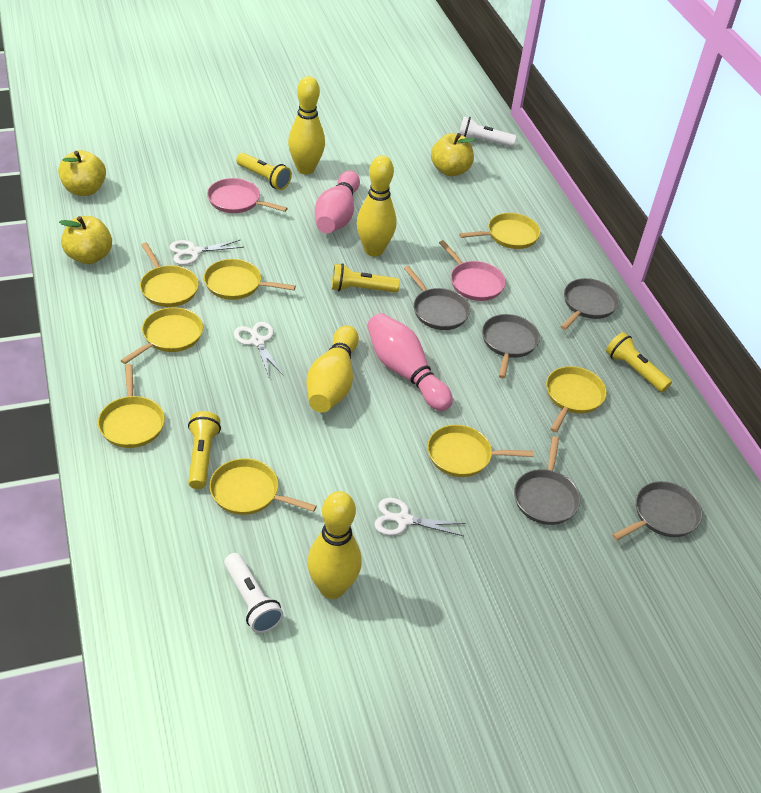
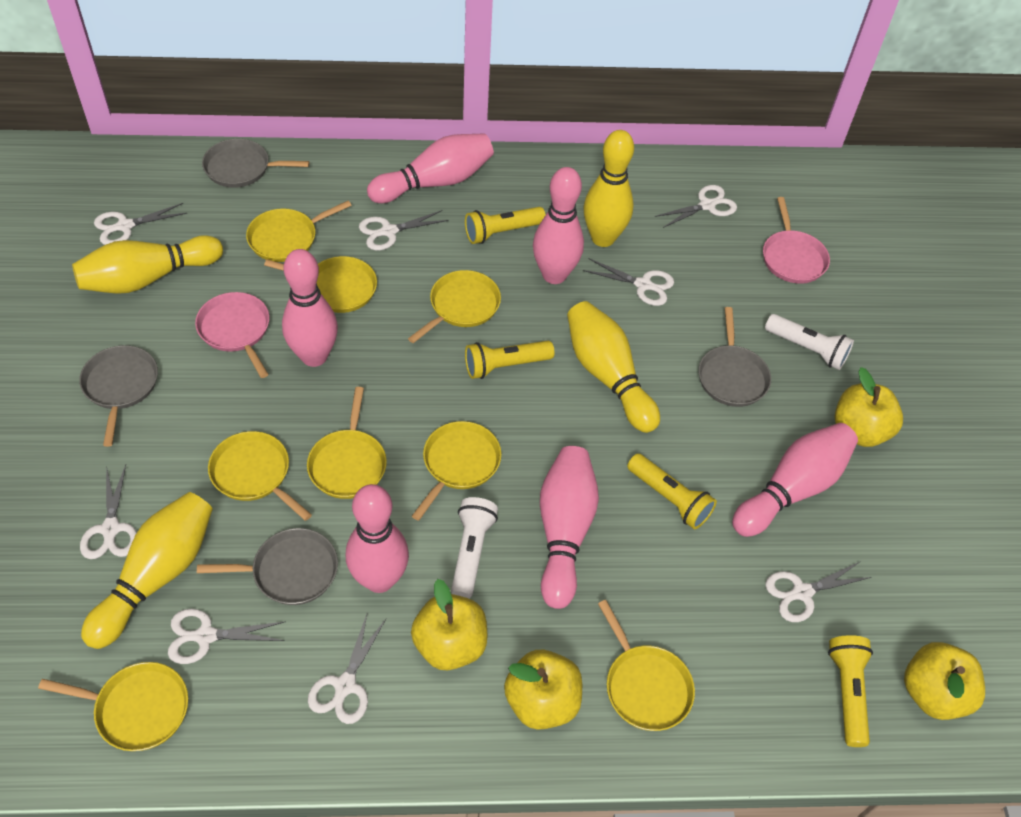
grey pan: 5 -> 4
pink bowling pin: 2 -> 6
white scissors: 3 -> 8
yellow apple: 3 -> 4

